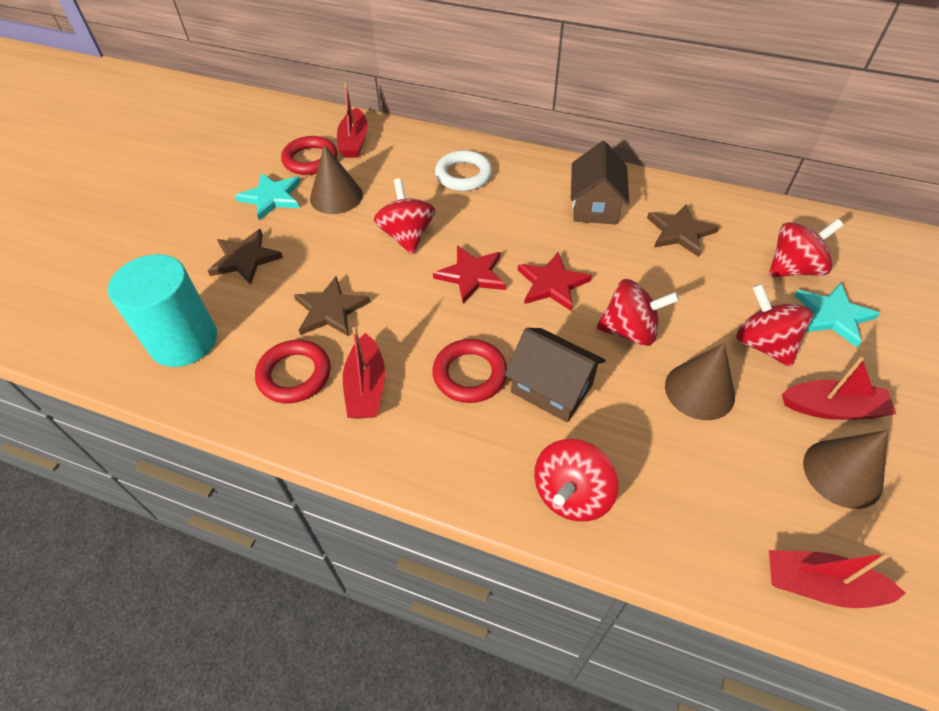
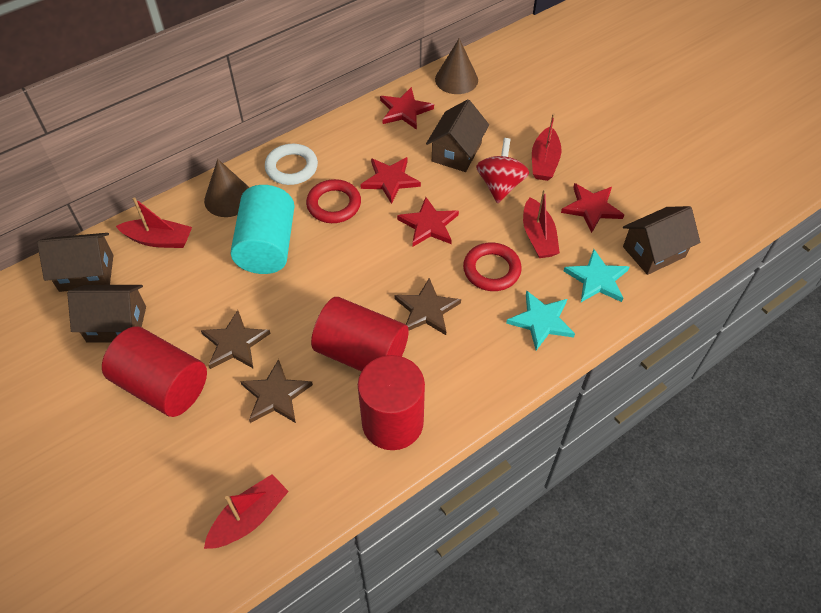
brown cone: 3 -> 2
brown house: 2 -> 4
red cylinder: 0 -> 3
red ring: 3 -> 2
red spinning top: 5 -> 1
red star: 2 -> 4

